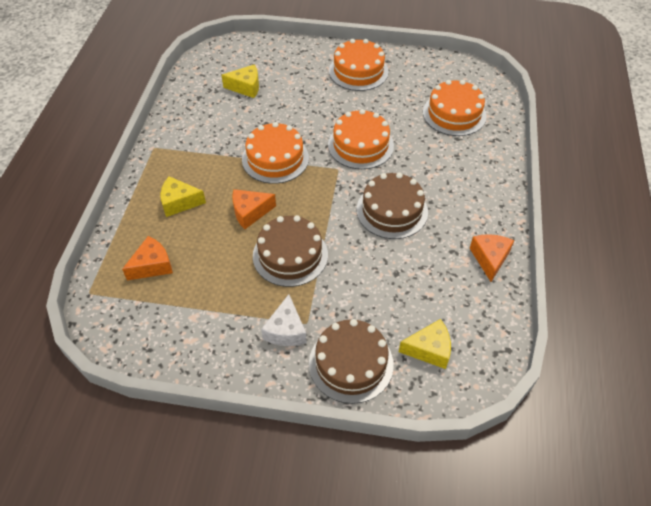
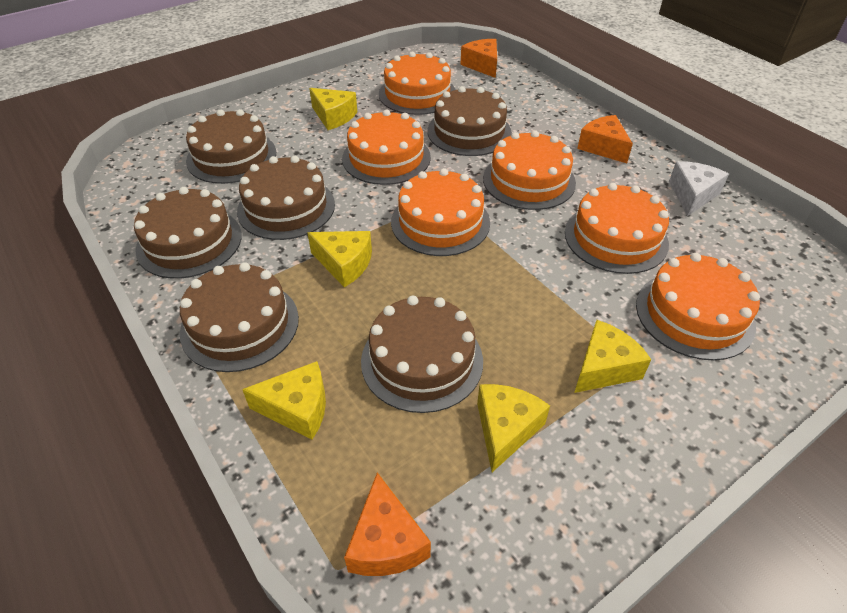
brown cake: 3 -> 6
orange cake: 4 -> 6
yellow cheese: 3 -> 5

